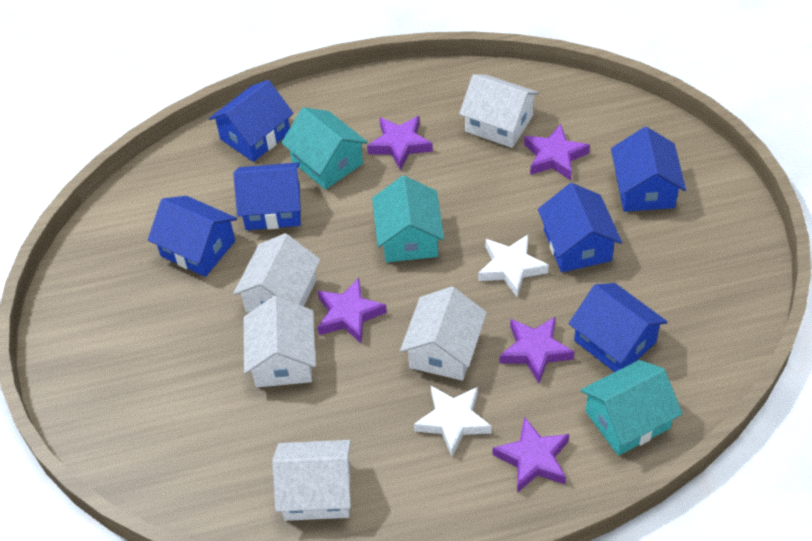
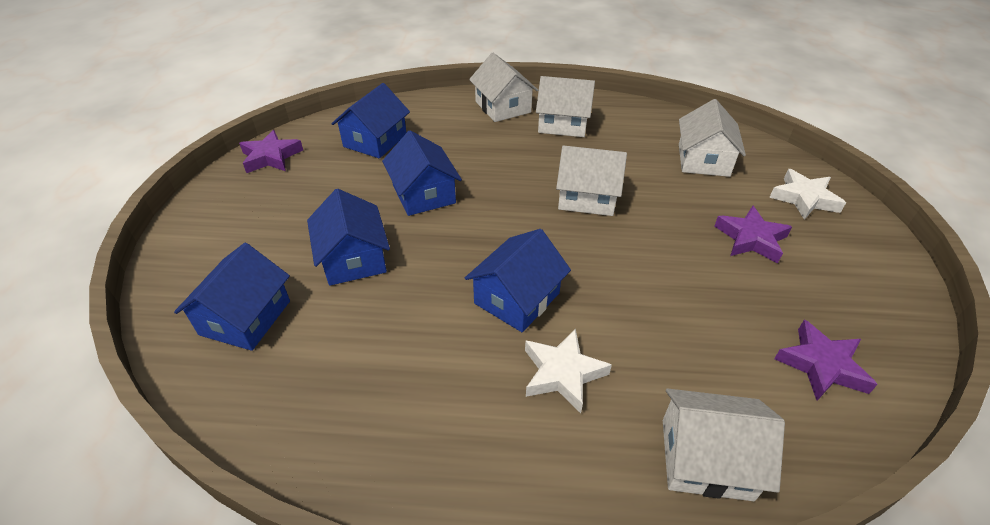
blue house: 6 -> 5
purple star: 5 -> 3
turquoise house: 3 -> 0

